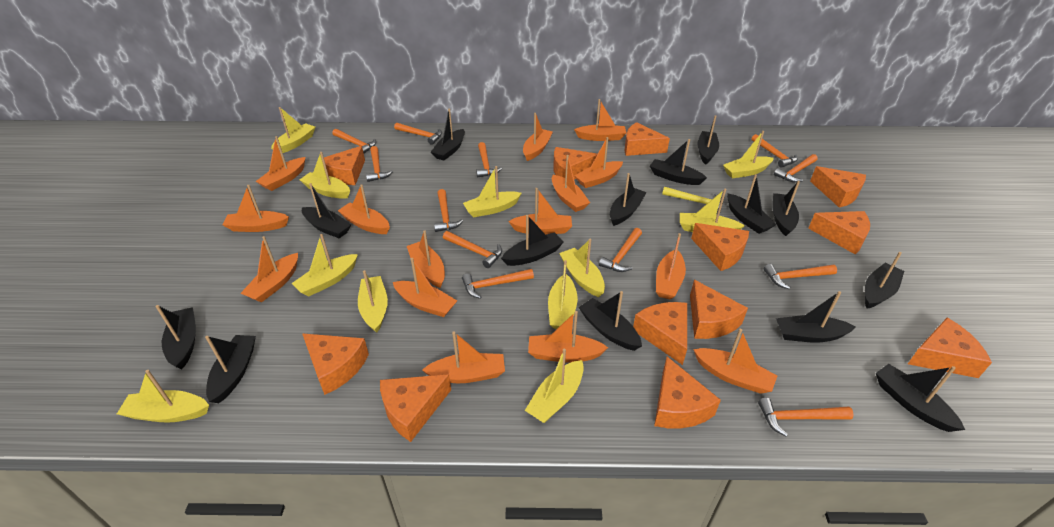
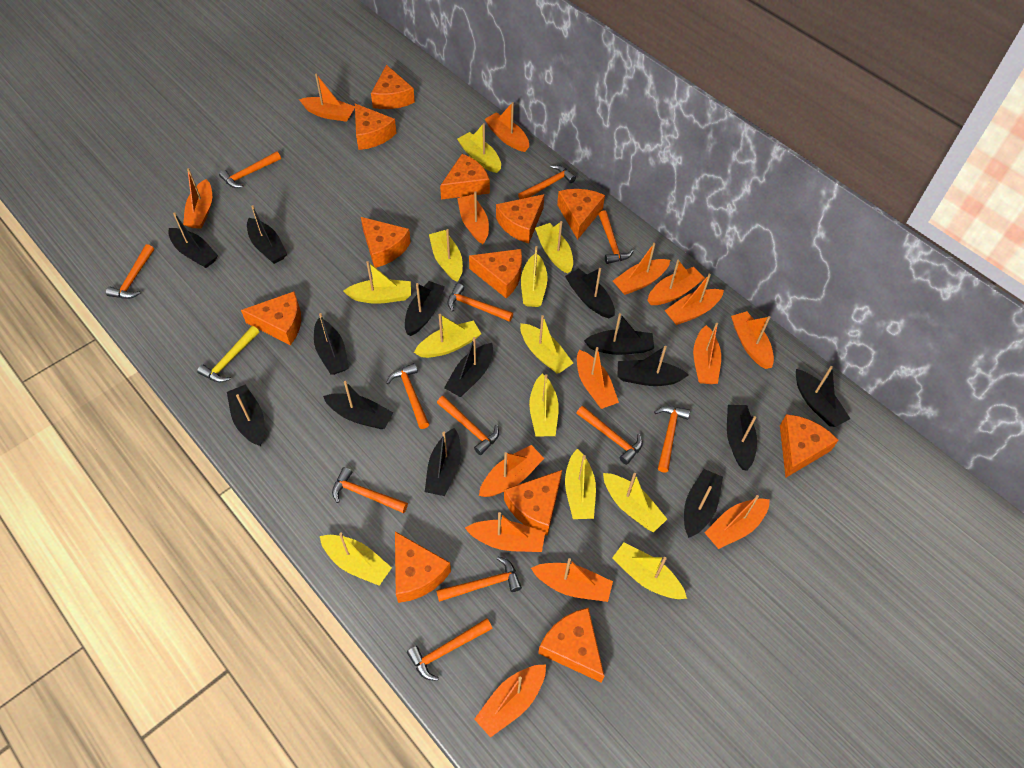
yellow boat: 11 -> 12

